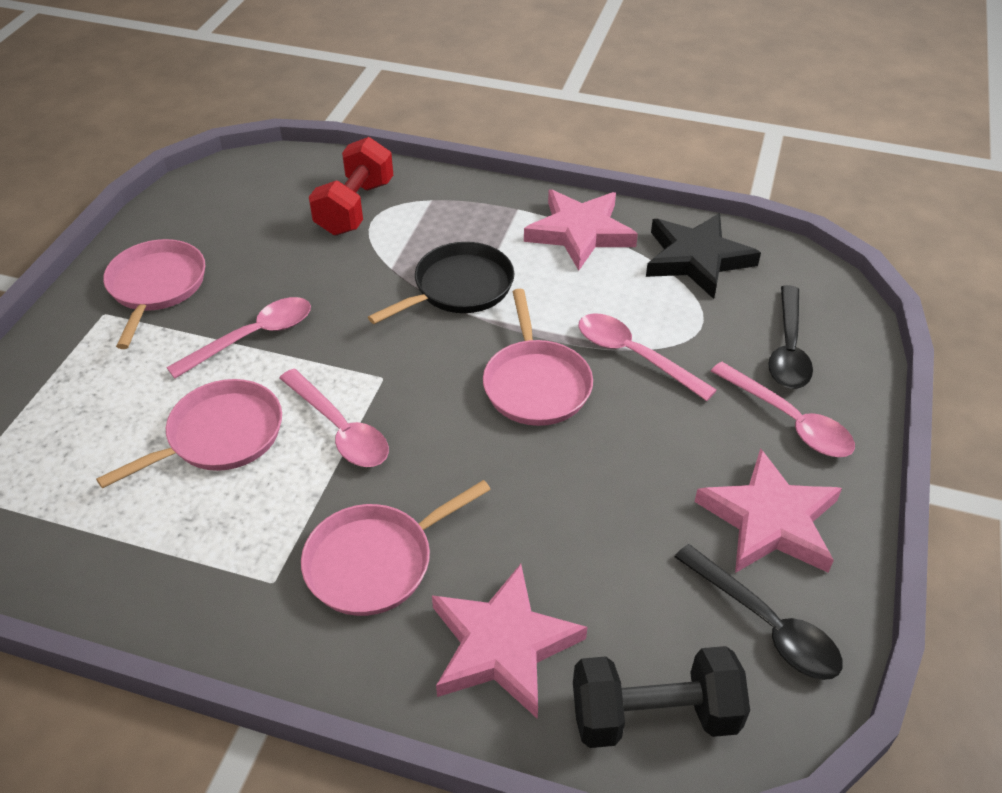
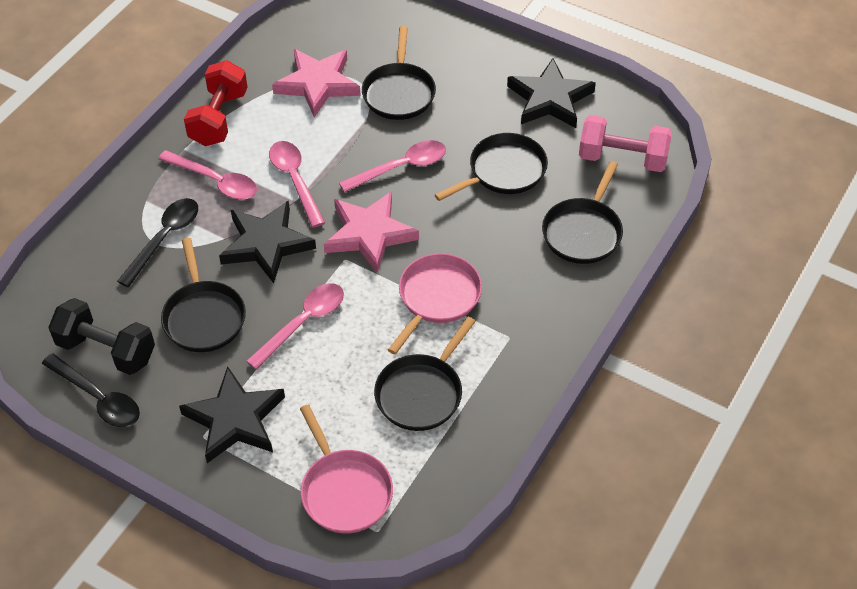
black pan: 1 -> 5
black star: 1 -> 3
pink dumbbell: 0 -> 1
pink pan: 4 -> 2
pink star: 3 -> 2

